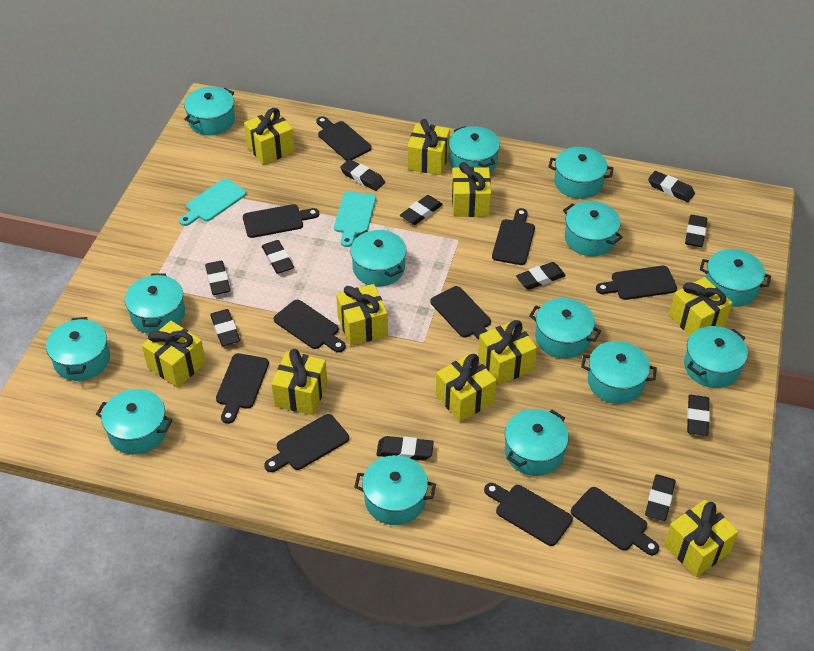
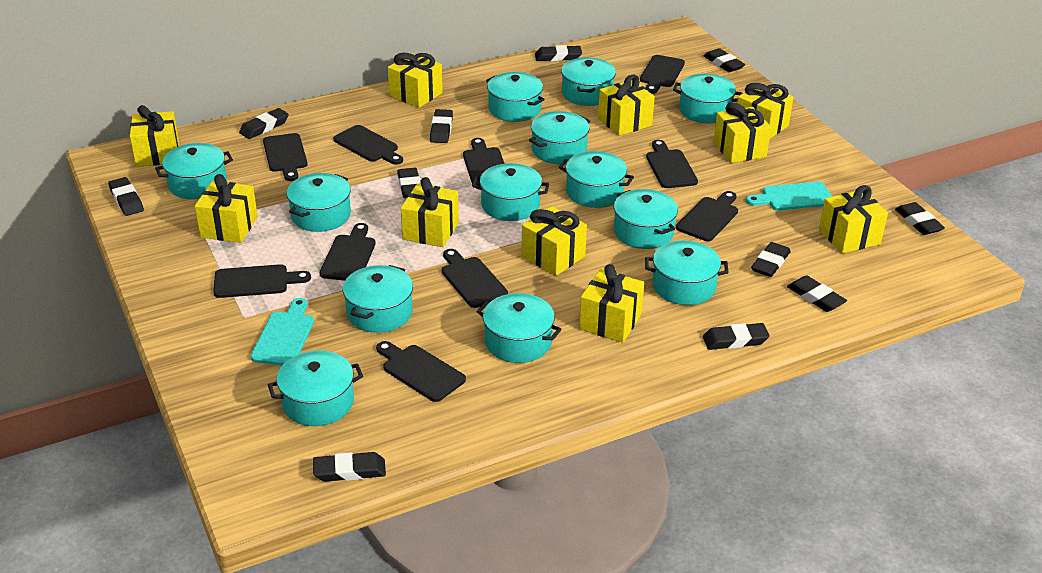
turquoise pot: 14 -> 13

